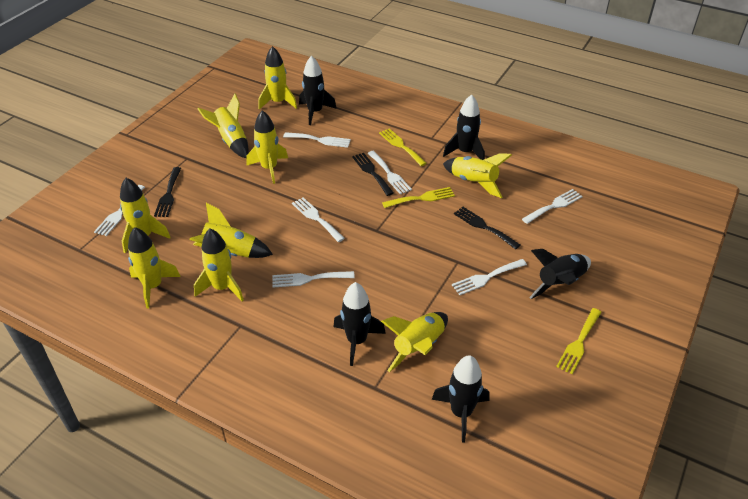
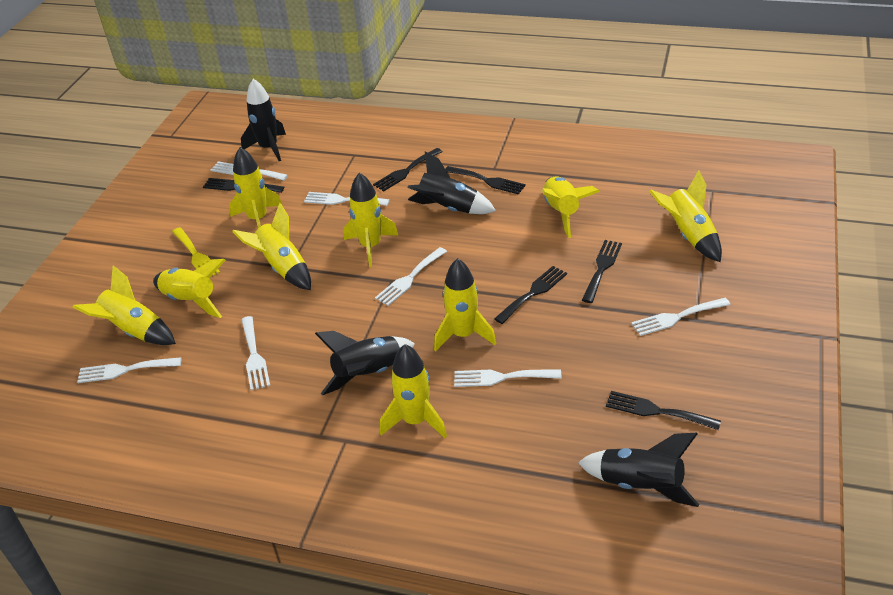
black fork: 3 -> 6
black rocket: 5 -> 4
yellow fork: 3 -> 1

